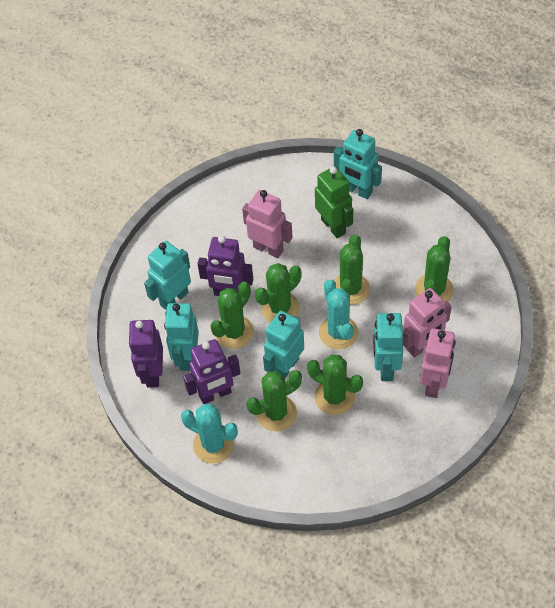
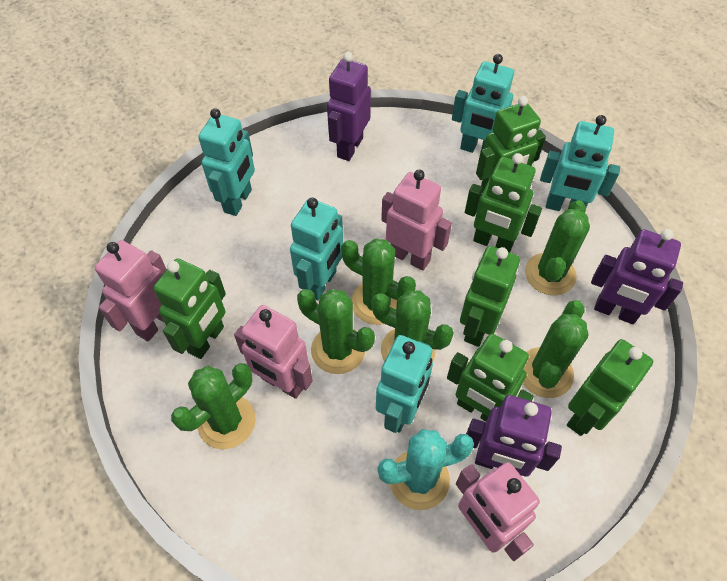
green robot: 1 -> 6
pink robot: 3 -> 4
turquoise cactus: 2 -> 1

